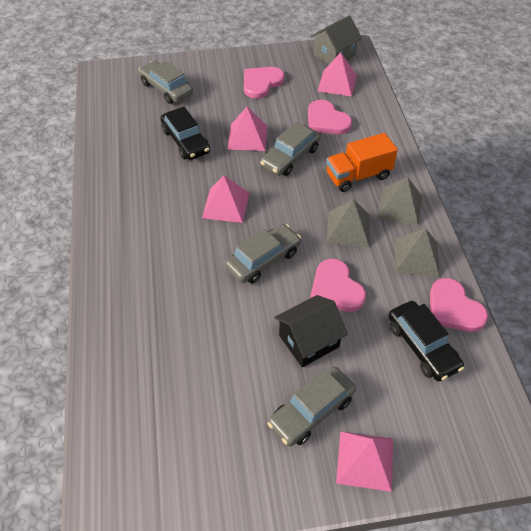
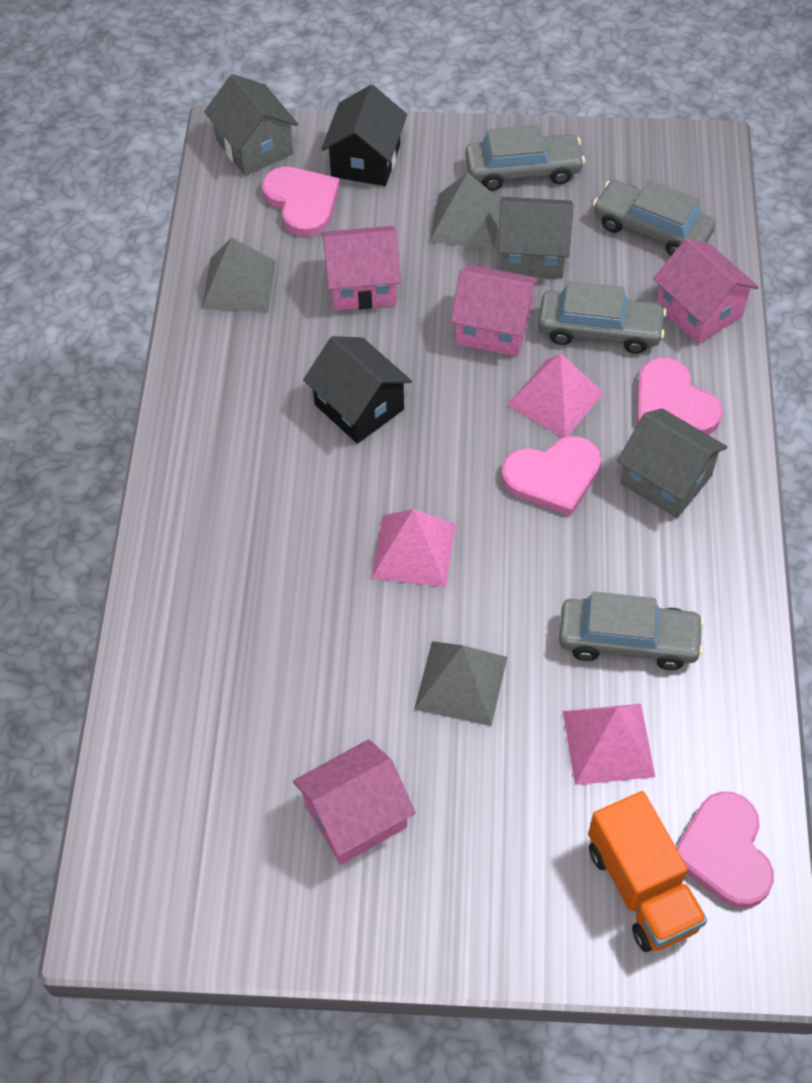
black car: 2 -> 0
black house: 1 -> 2
grey house: 1 -> 3
pink house: 0 -> 4
pink pyramid: 4 -> 3

